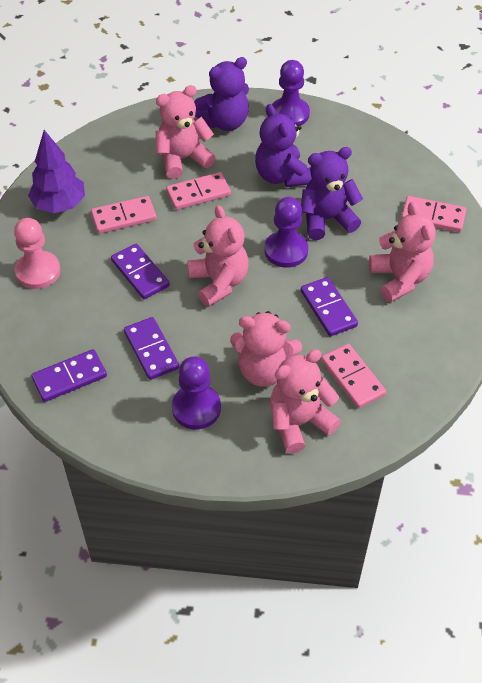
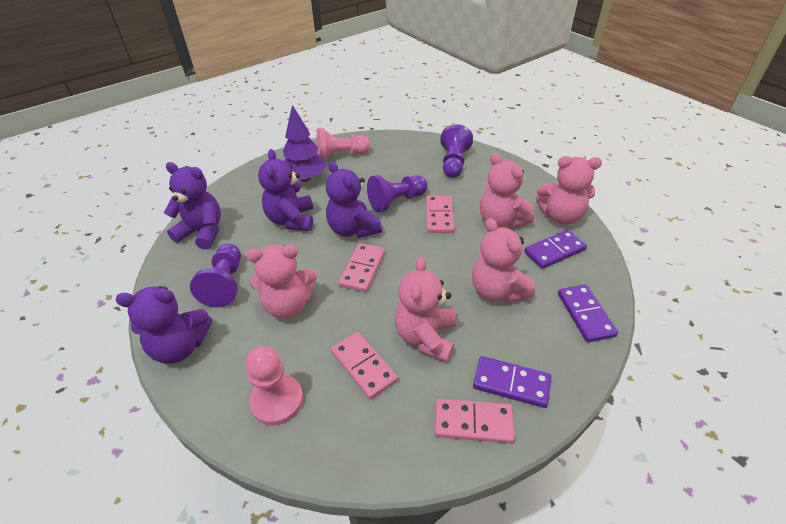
pink pawn: 1 -> 2
purple domino: 4 -> 3
purple teddy bear: 3 -> 4

